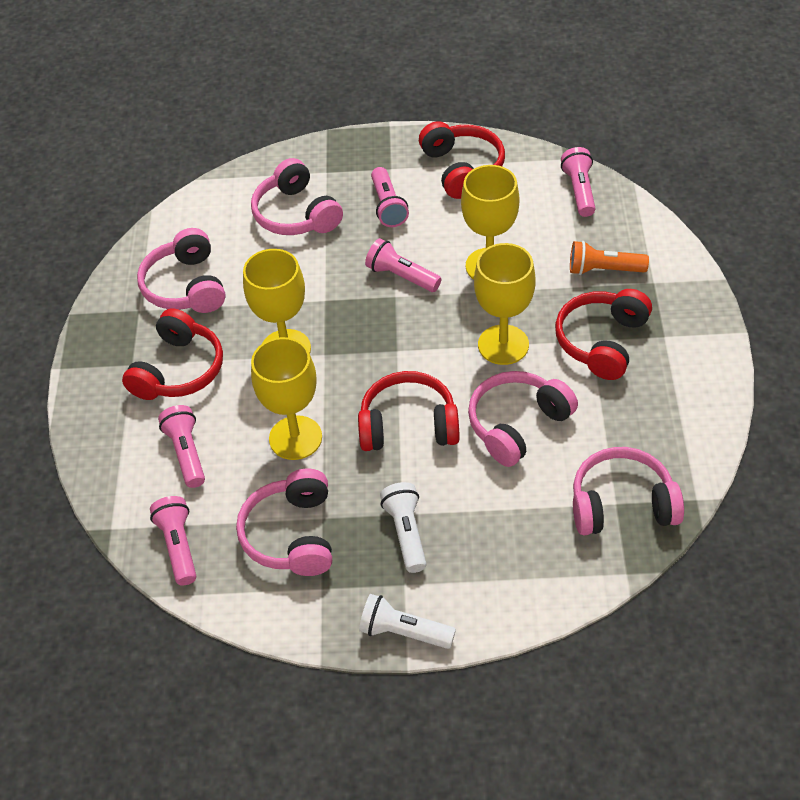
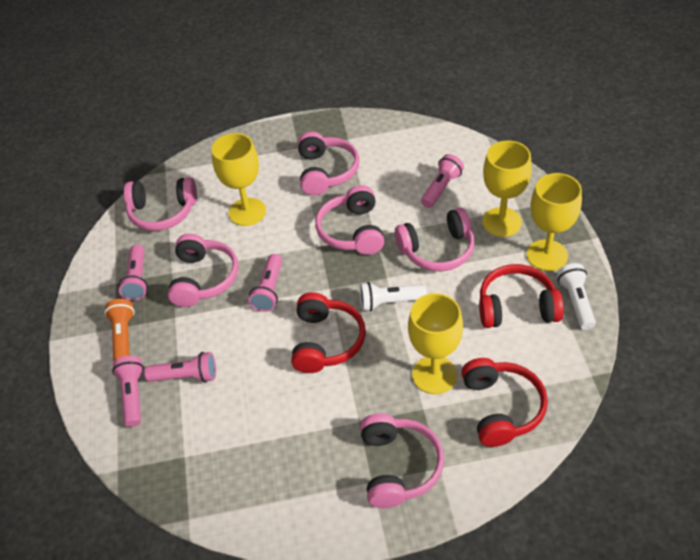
pink headphones: 5 -> 6
red headphones: 4 -> 3

